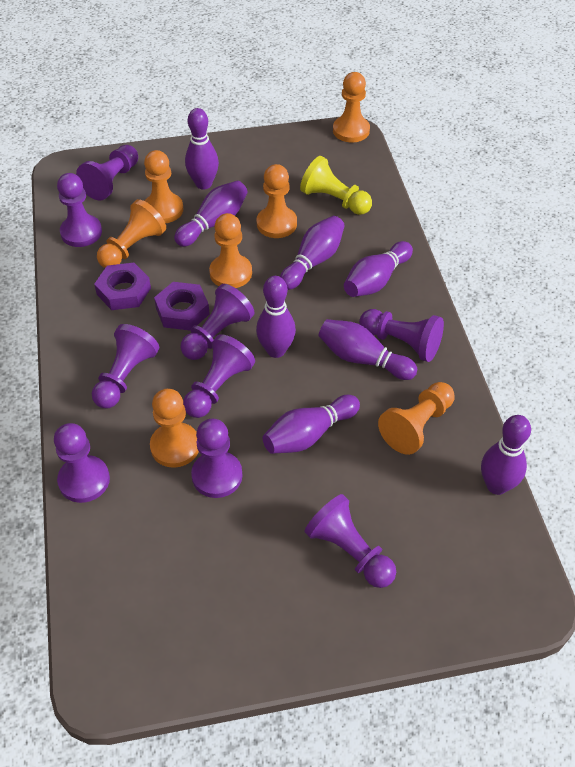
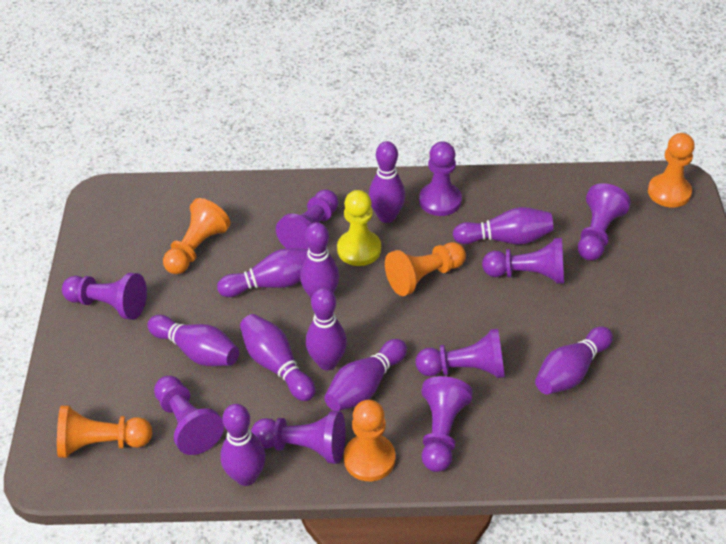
orange pawn: 7 -> 5
purple bowling pin: 8 -> 10
purple nut: 2 -> 0

